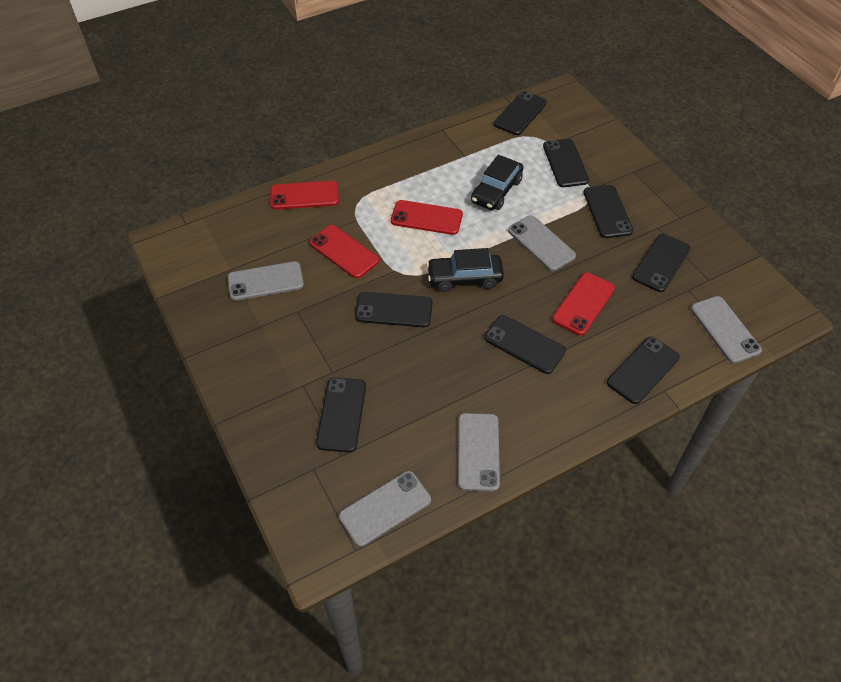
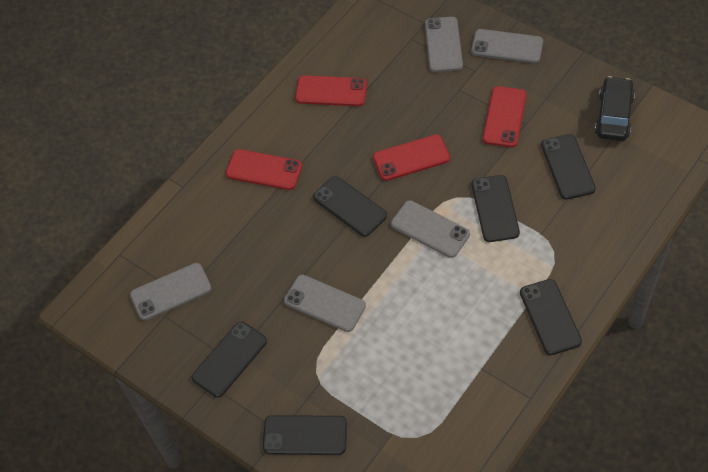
black car: 2 -> 1
black phone: 8 -> 6

